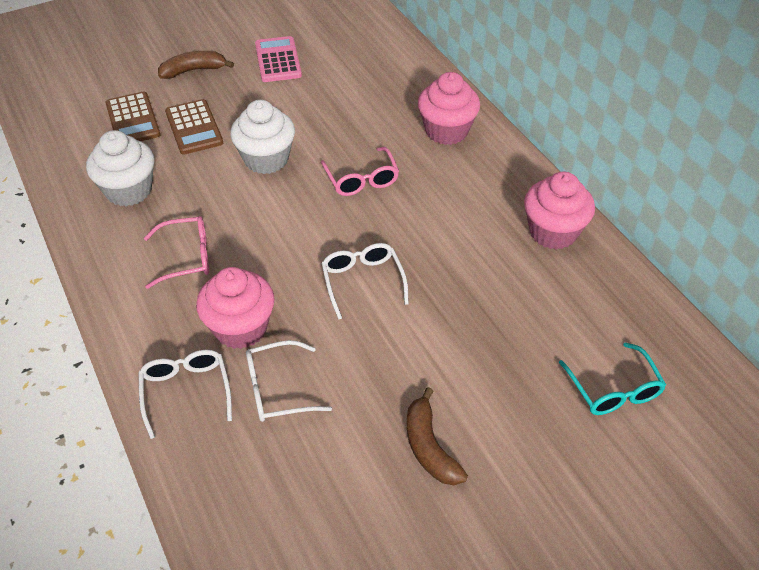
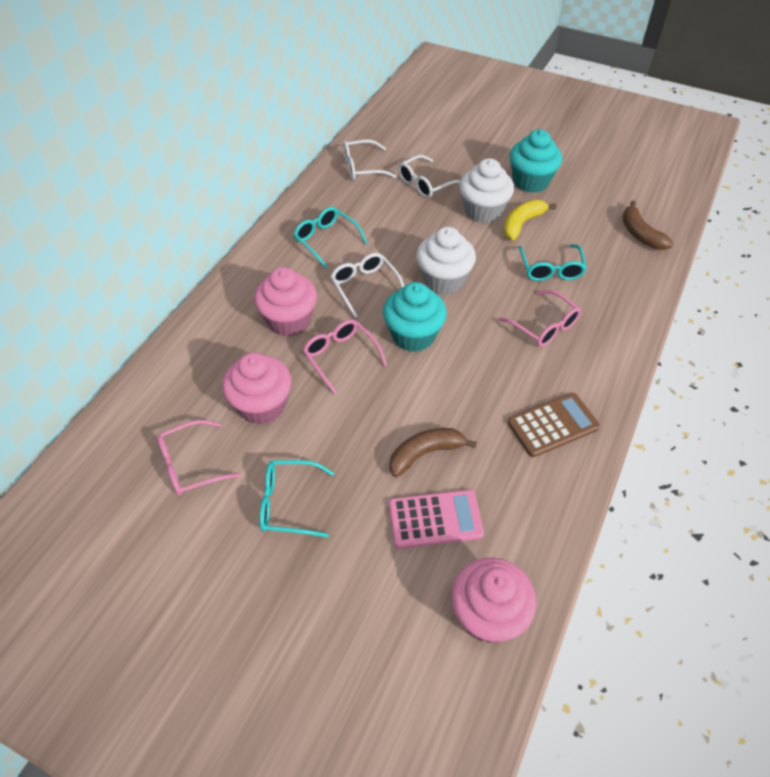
brown calculator: 2 -> 1
pink glasses: 2 -> 3
turquoise cupcake: 0 -> 2
turquoise glasses: 1 -> 3
yellow banana: 0 -> 1

